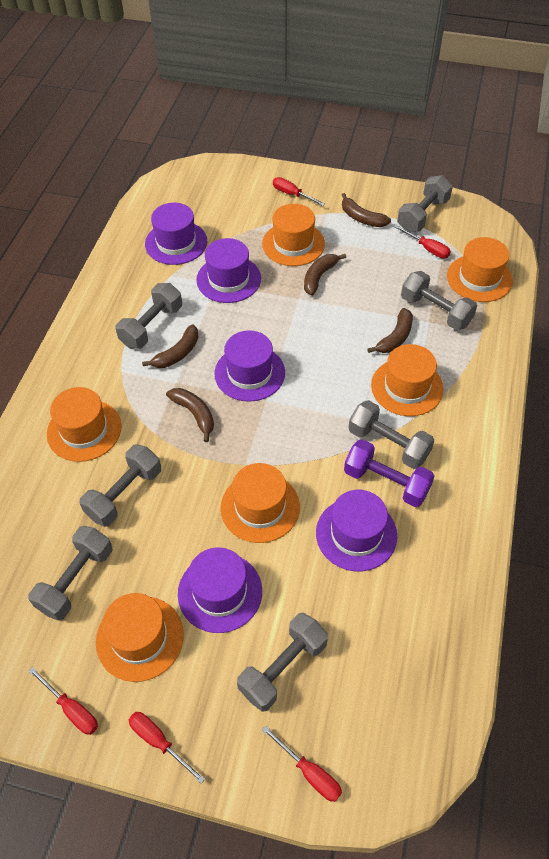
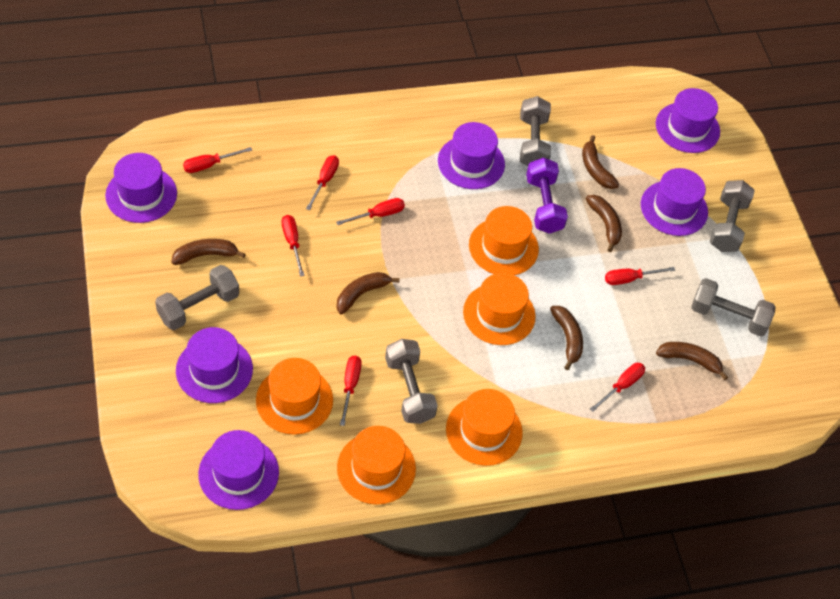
brown banana: 5 -> 6
grey dumbbell: 7 -> 5
orange hat: 6 -> 5
purple hat: 5 -> 6
red screwdriver: 5 -> 7

